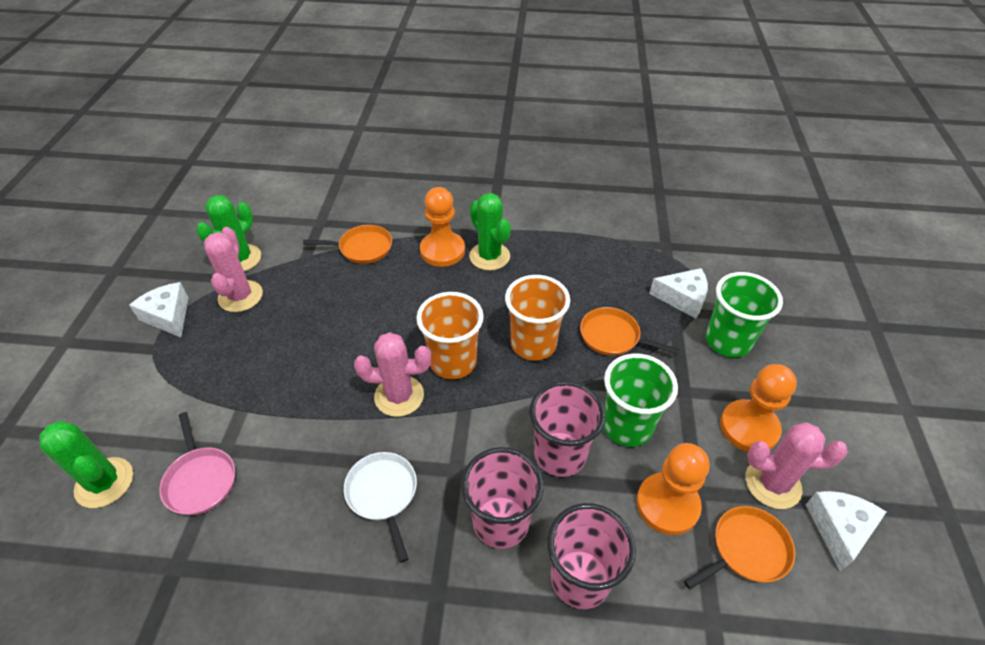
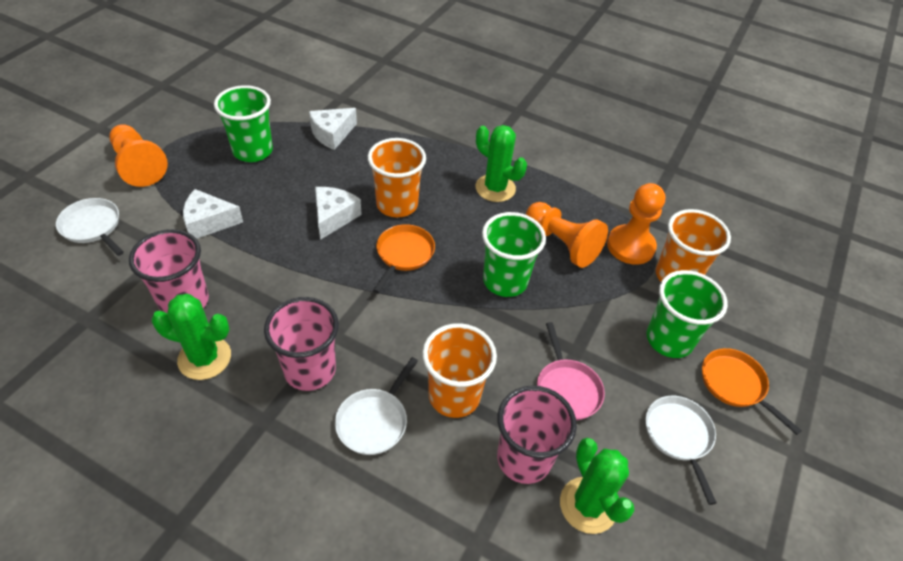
green cup: 2 -> 3
orange cup: 2 -> 3
orange pan: 3 -> 2
pink cactus: 3 -> 0
white pan: 1 -> 3

